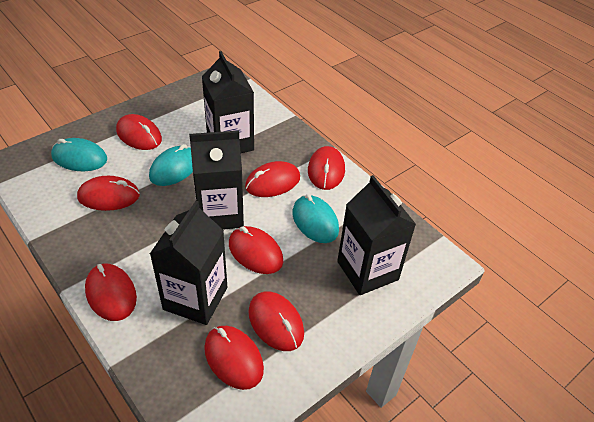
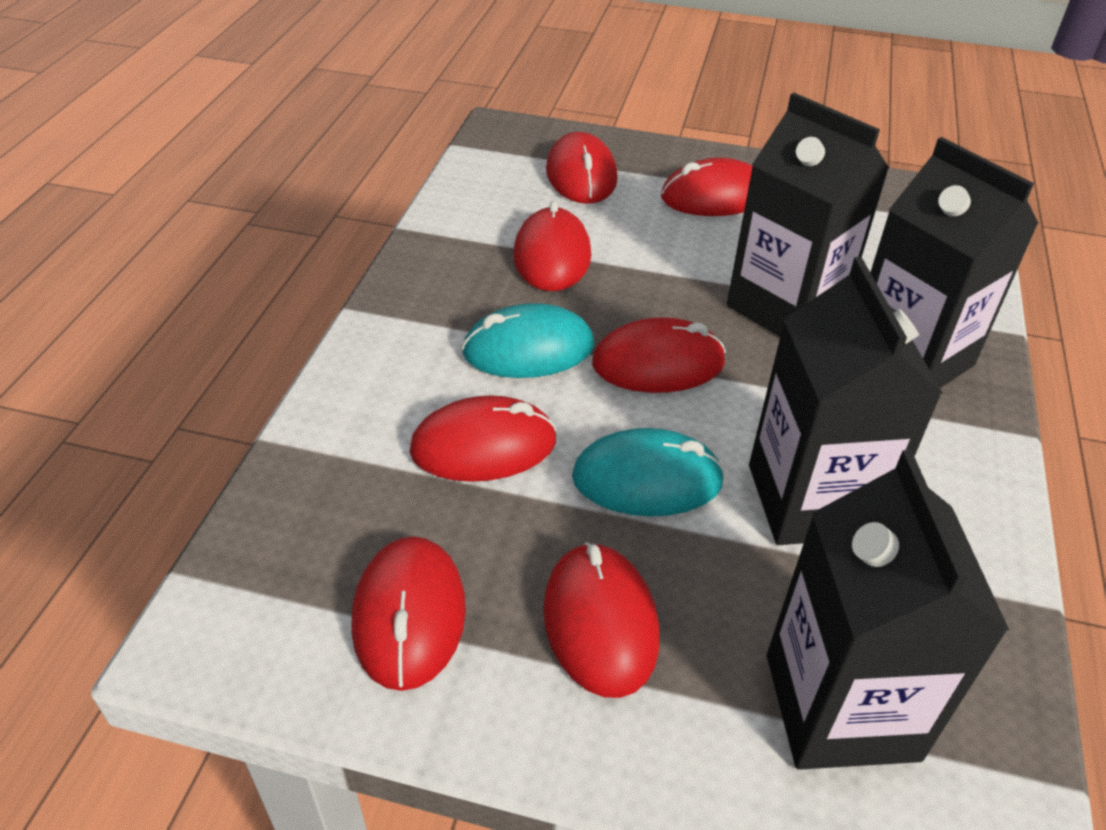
red mouse: 8 -> 7
turquoise mouse: 3 -> 2

